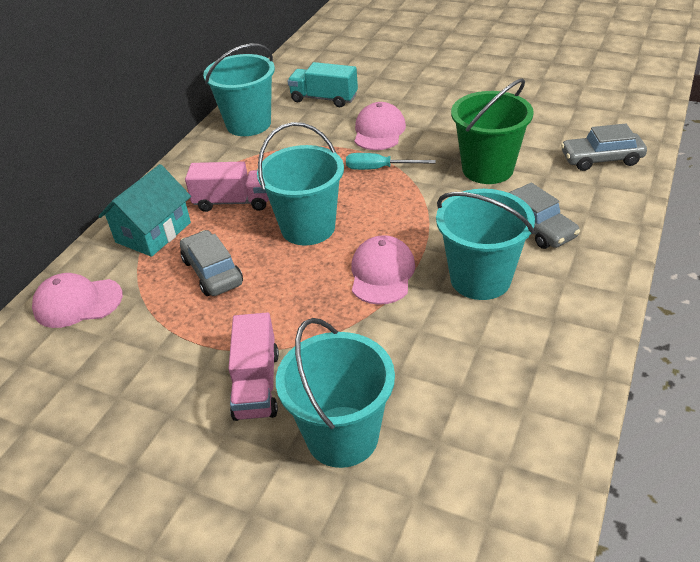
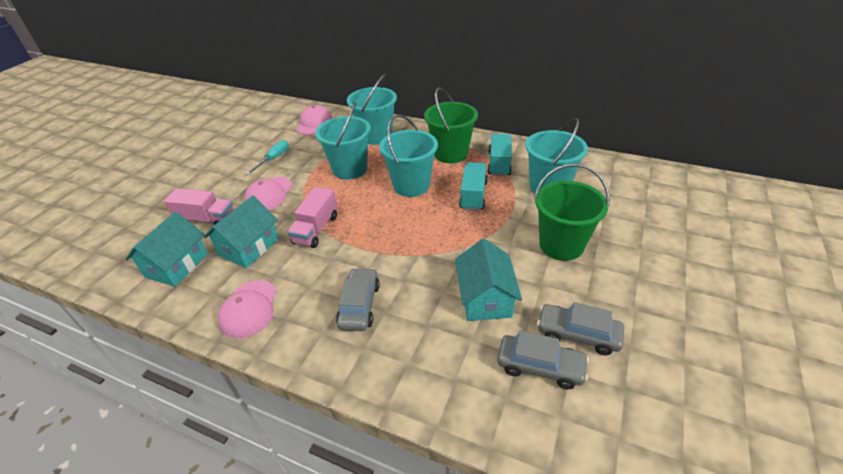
green bucket: 1 -> 2
turquoise house: 1 -> 3
turquoise truck: 1 -> 2

